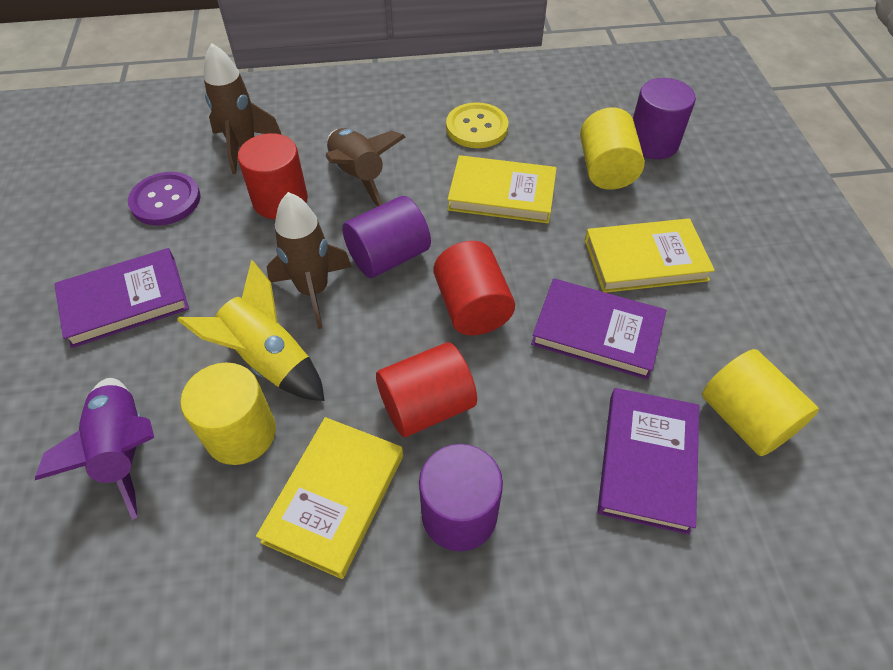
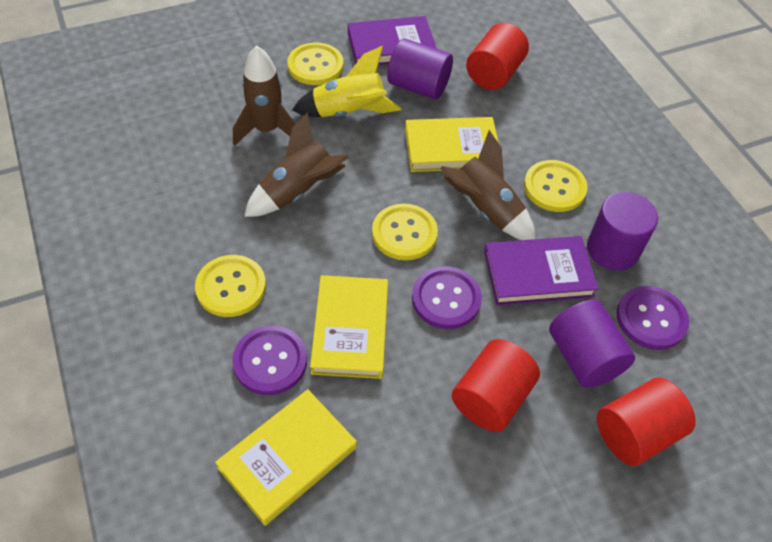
purple book: 3 -> 2
purple button: 1 -> 3
purple rocket: 1 -> 0
yellow button: 1 -> 4
yellow cylinder: 3 -> 0

